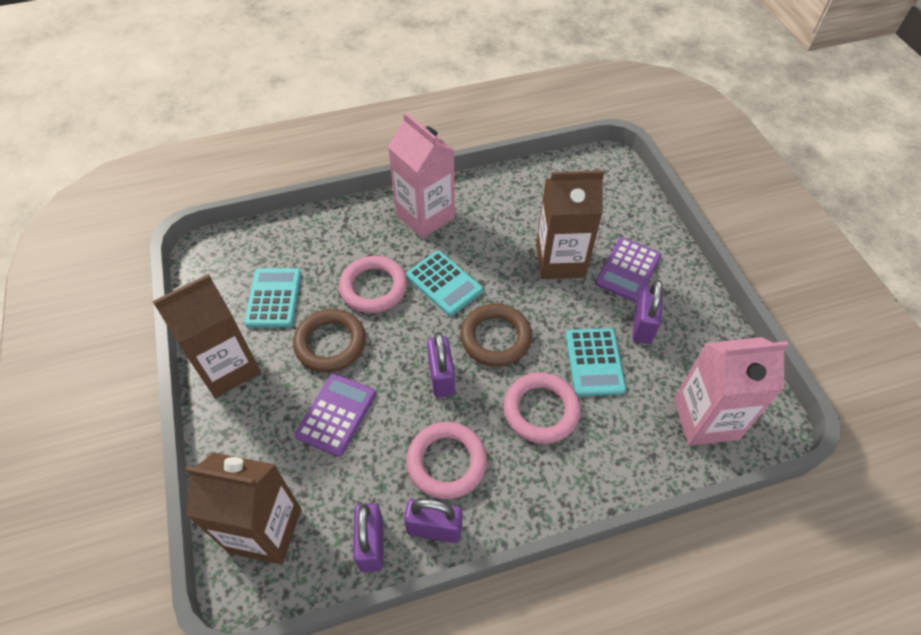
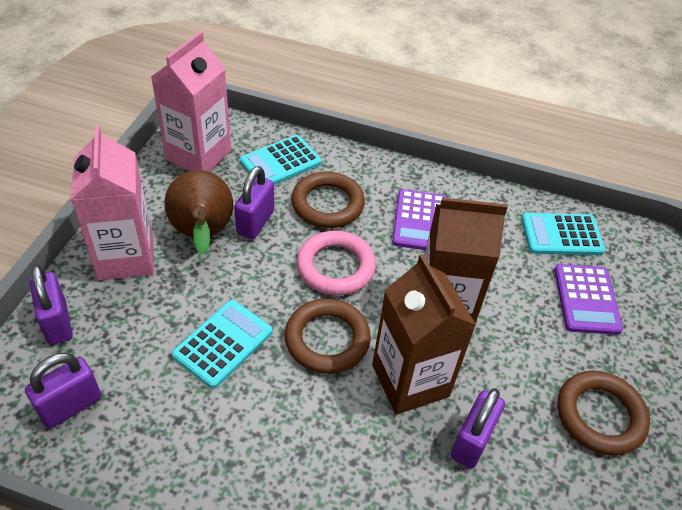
brown carton: 3 -> 2
brown pear: 0 -> 1
brown ring: 2 -> 3
pink ring: 3 -> 1

